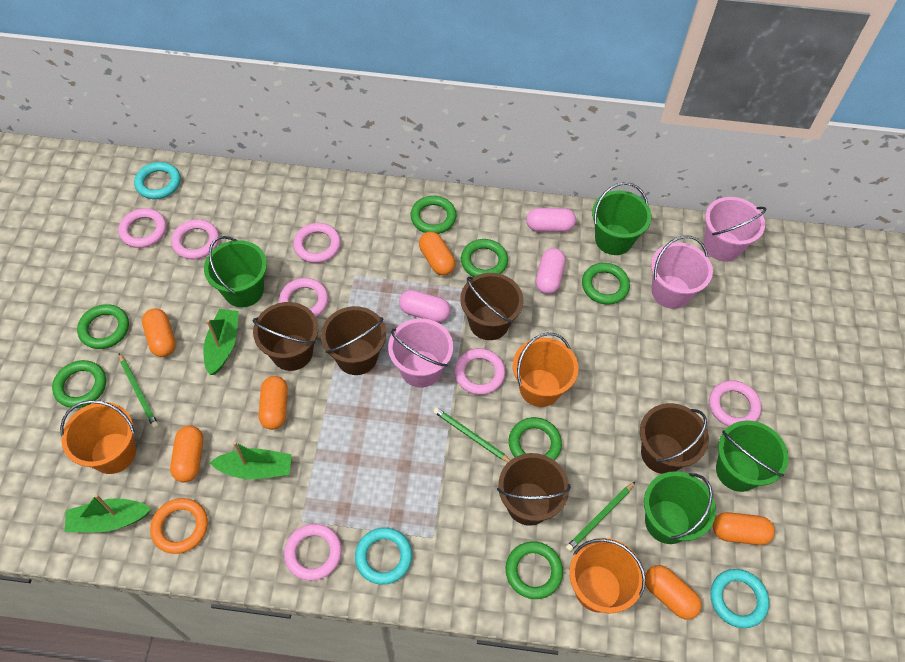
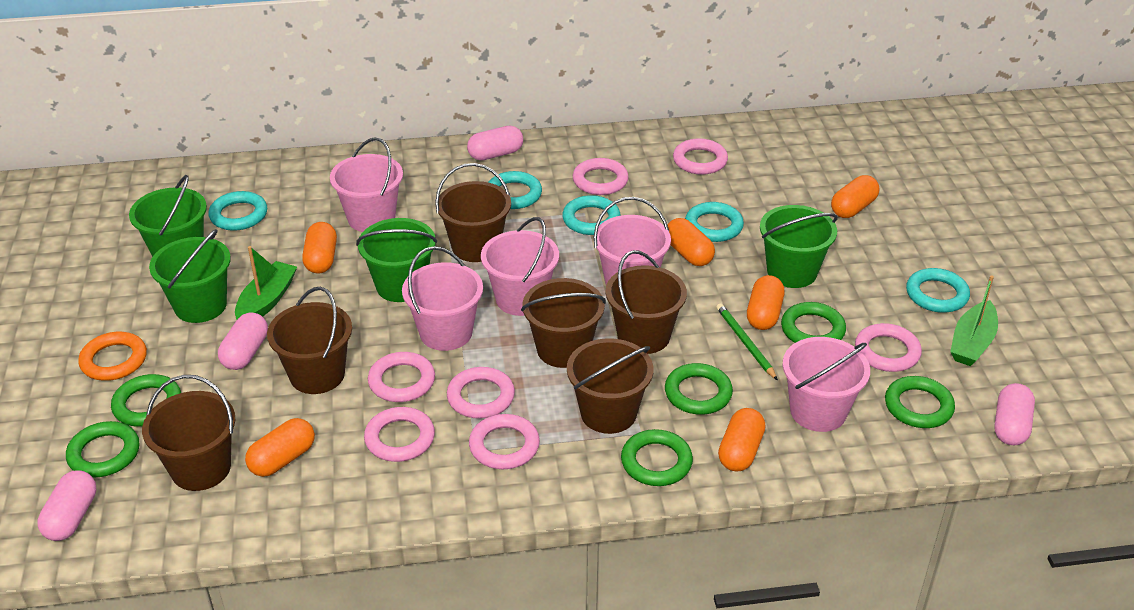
brown bucket: 5 -> 6
green boat: 3 -> 2
green pencil: 3 -> 1
green ring: 7 -> 6
orange bucket: 3 -> 0
pink bucket: 3 -> 5
pink capsule: 3 -> 4
turquoise ring: 3 -> 5

